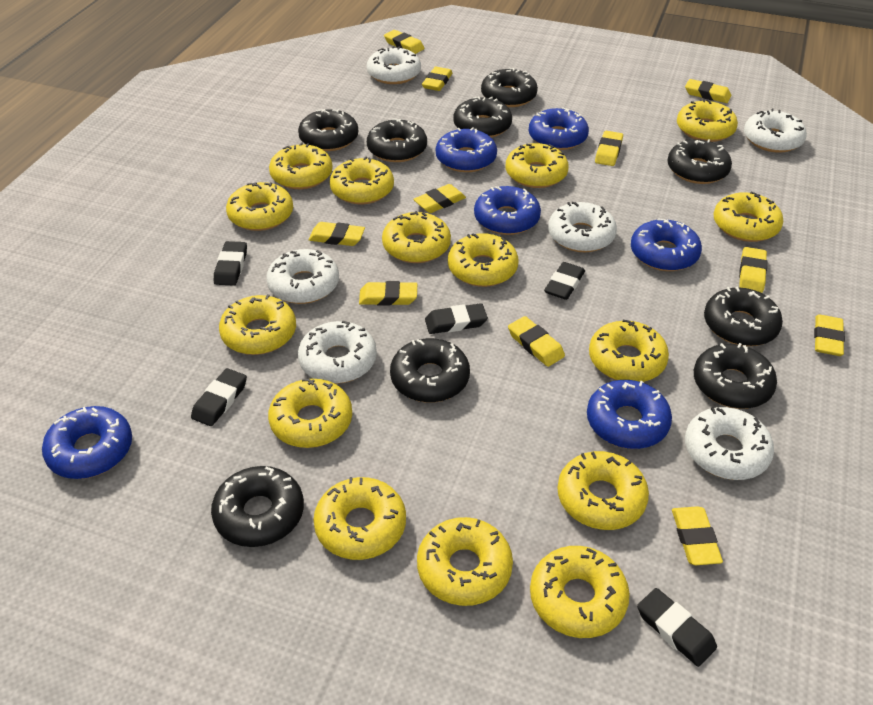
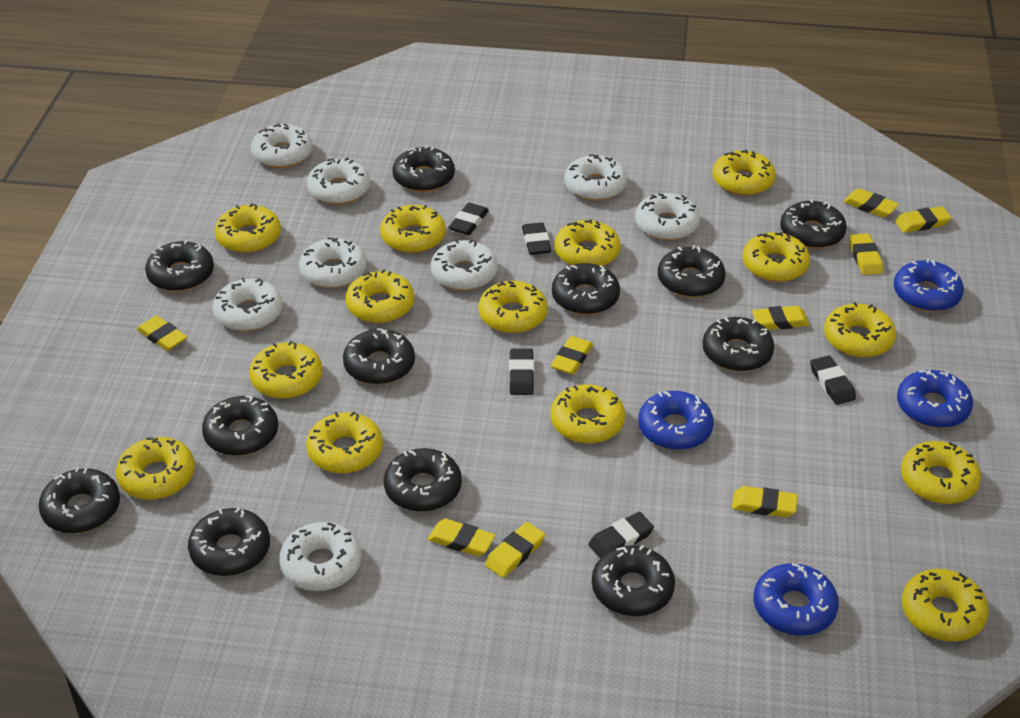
black donut: 9 -> 12
blue donut: 6 -> 4
white donut: 6 -> 8
yellow donut: 15 -> 14
yellow eraser: 11 -> 9

